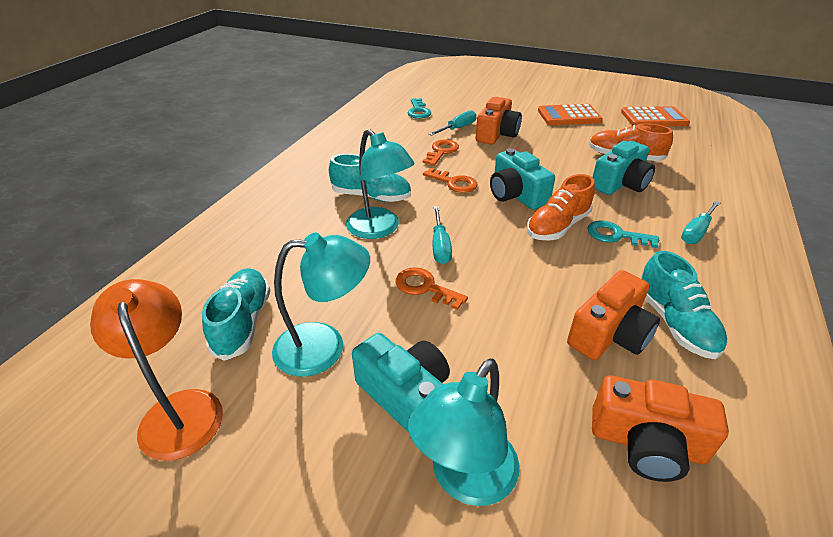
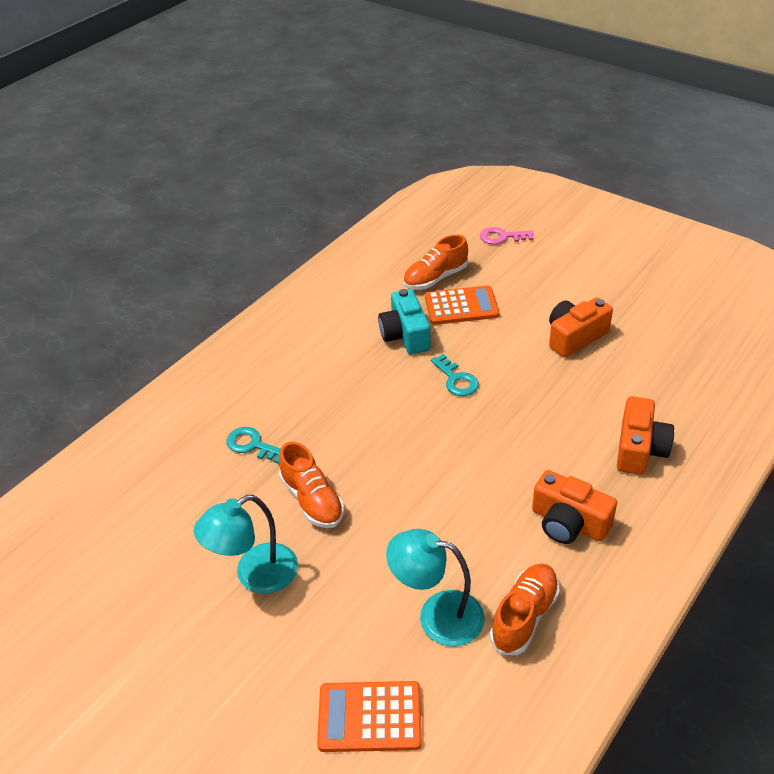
orange key: 3 -> 0
orange lamp: 1 -> 0
orange shoe: 2 -> 3
pink key: 0 -> 1
turquoise camera: 3 -> 1
turquoise lamp: 3 -> 2
turquoise screwdriver: 3 -> 0
turquoise shoe: 3 -> 0

